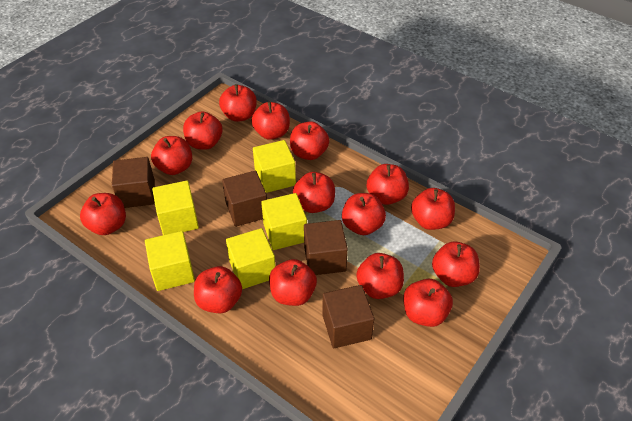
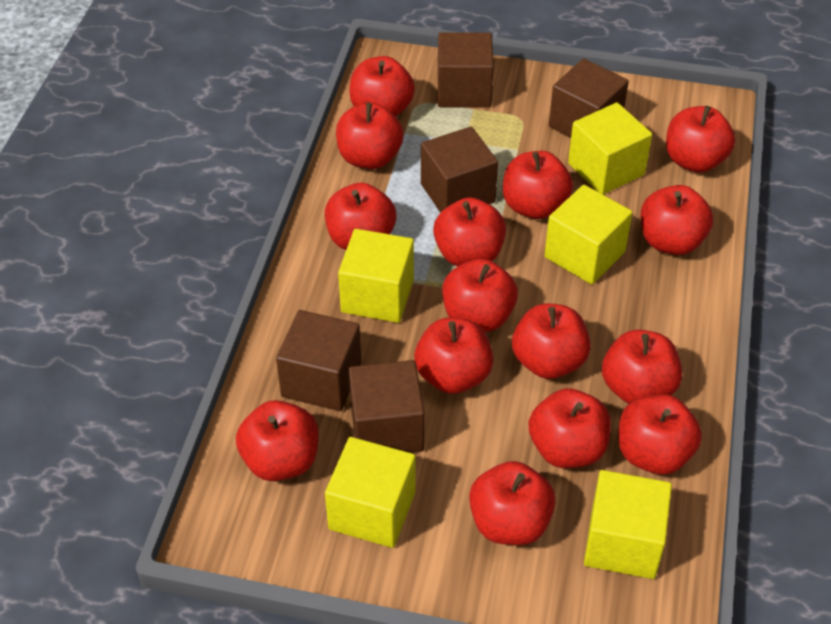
brown cube: 4 -> 5

